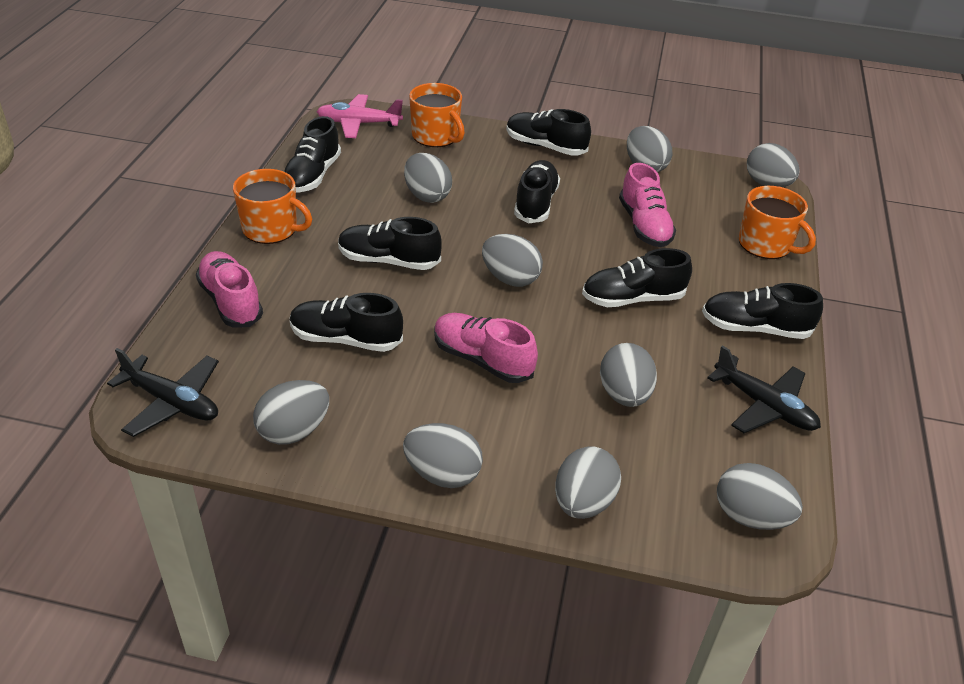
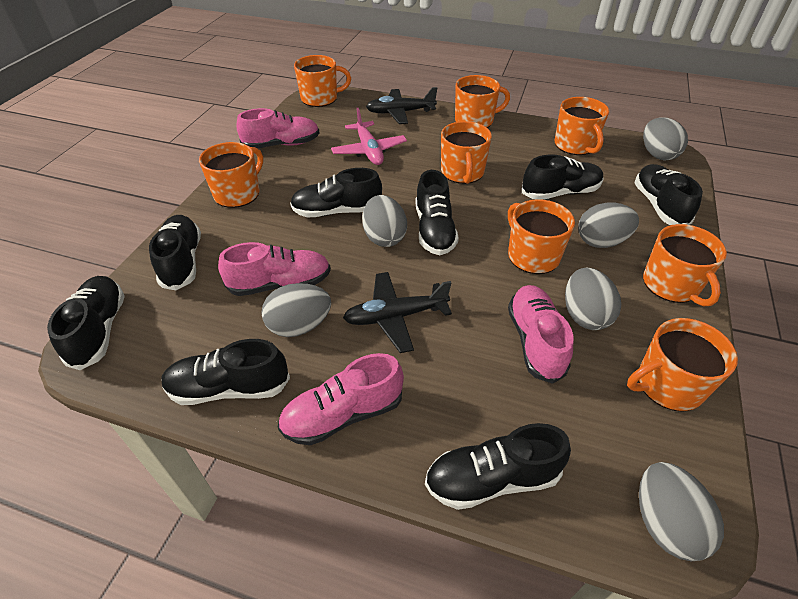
black shoe: 7 -> 8
grey egg: 9 -> 6
orange mug: 3 -> 8
pink shoe: 3 -> 4

